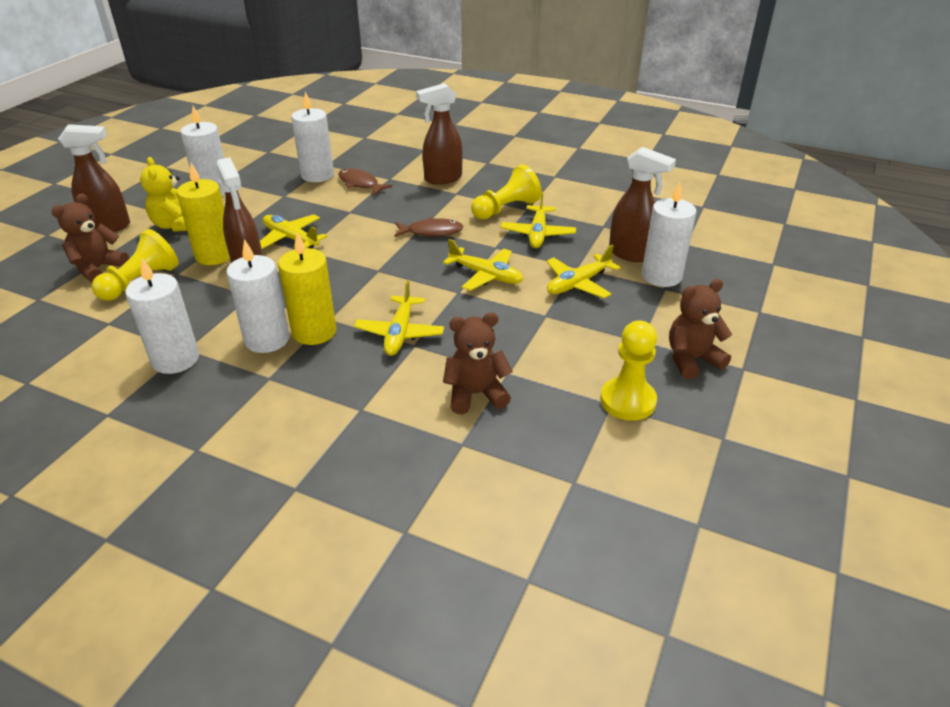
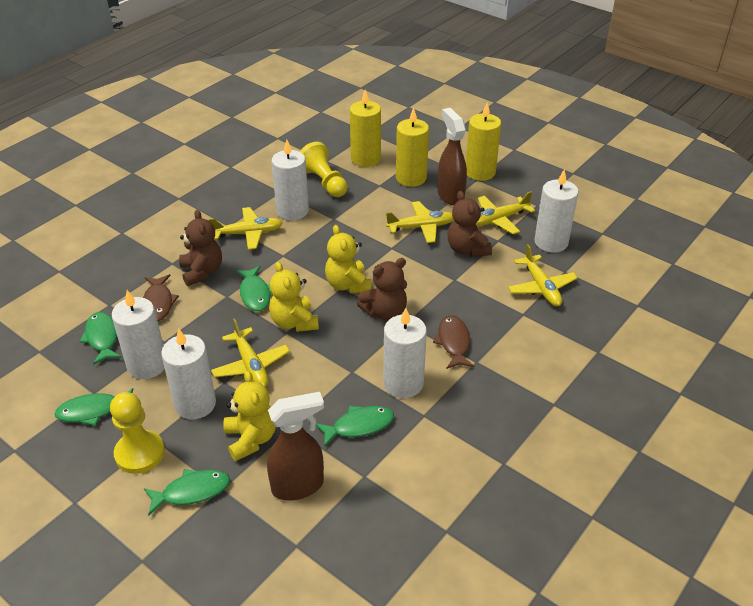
brown spray bottle: 4 -> 2
green fish: 0 -> 5
yellow candle: 2 -> 3
yellow pawn: 3 -> 2
yellow teddy bear: 1 -> 3

